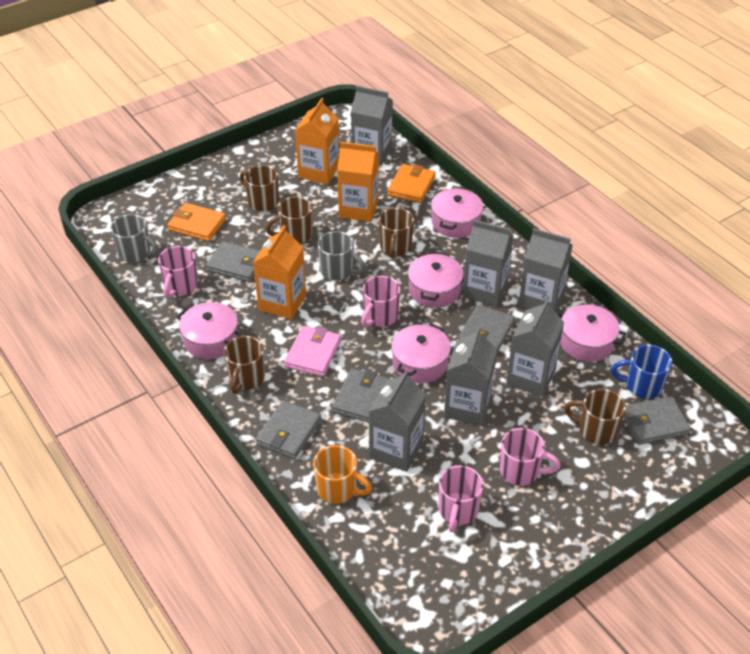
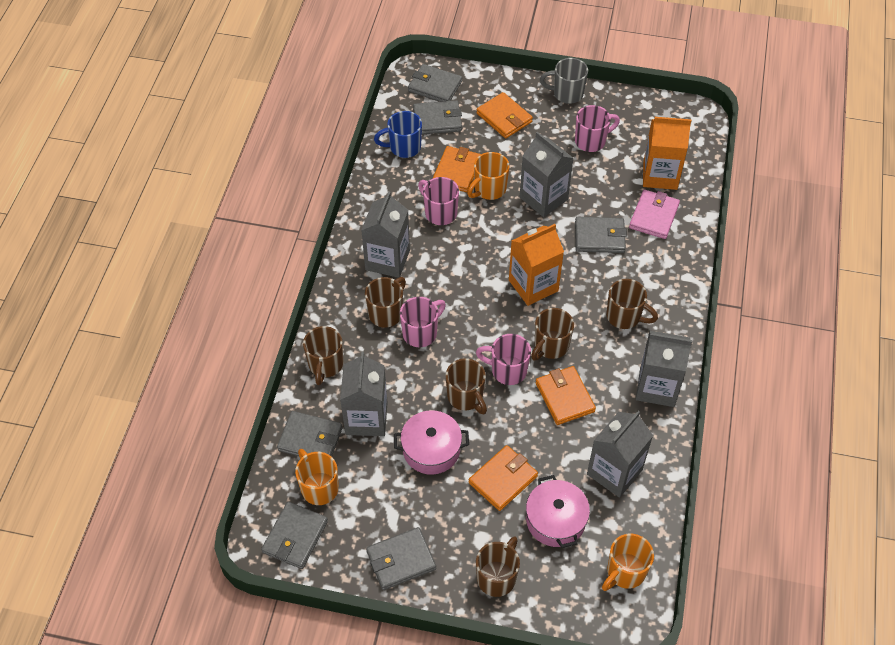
brown mug: 5 -> 6
grey carton: 6 -> 5
grey mug: 2 -> 1
grey wallet: 5 -> 6
orange carton: 3 -> 2
orange mug: 1 -> 3
orange wallet: 2 -> 4
pink pot: 5 -> 2

